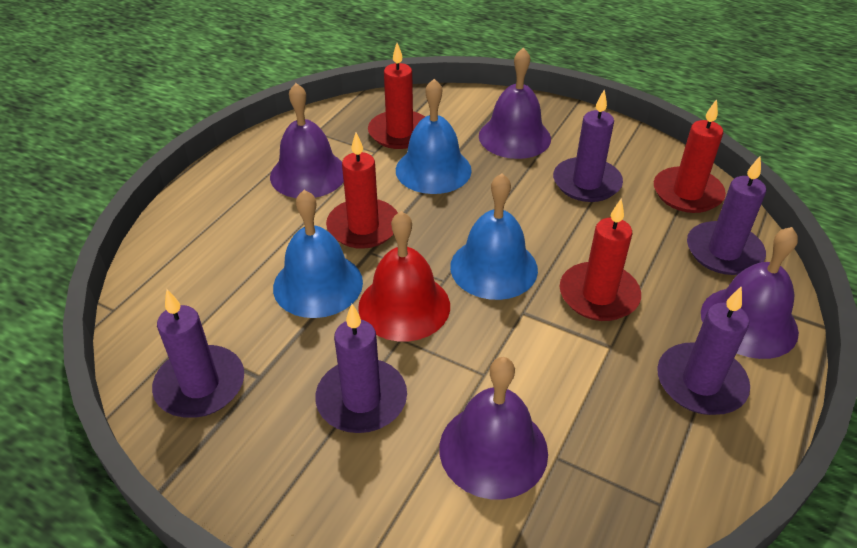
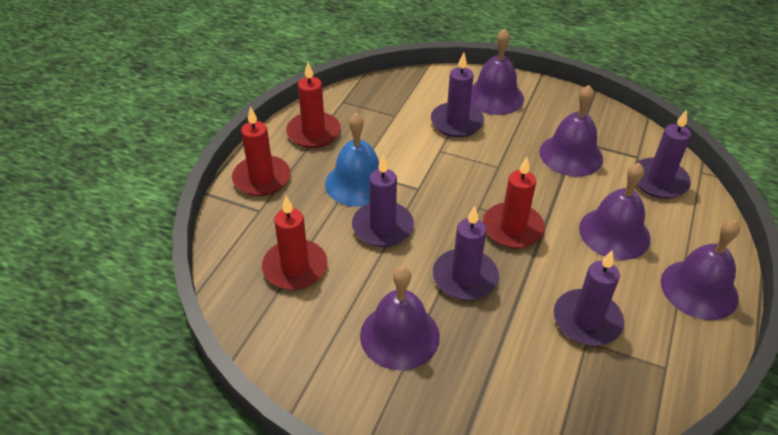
blue bell: 3 -> 1
purple bell: 4 -> 5
red bell: 1 -> 0

